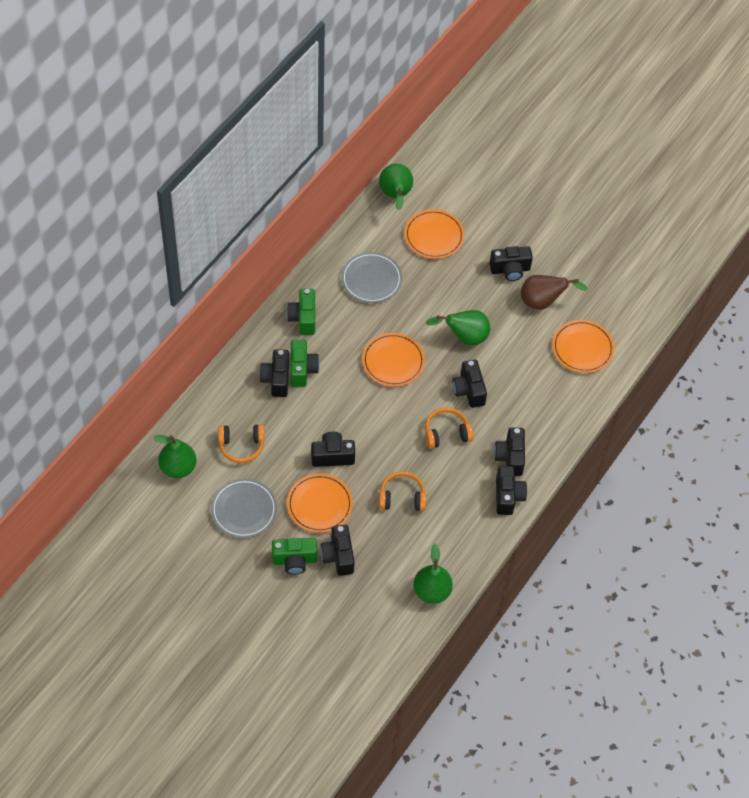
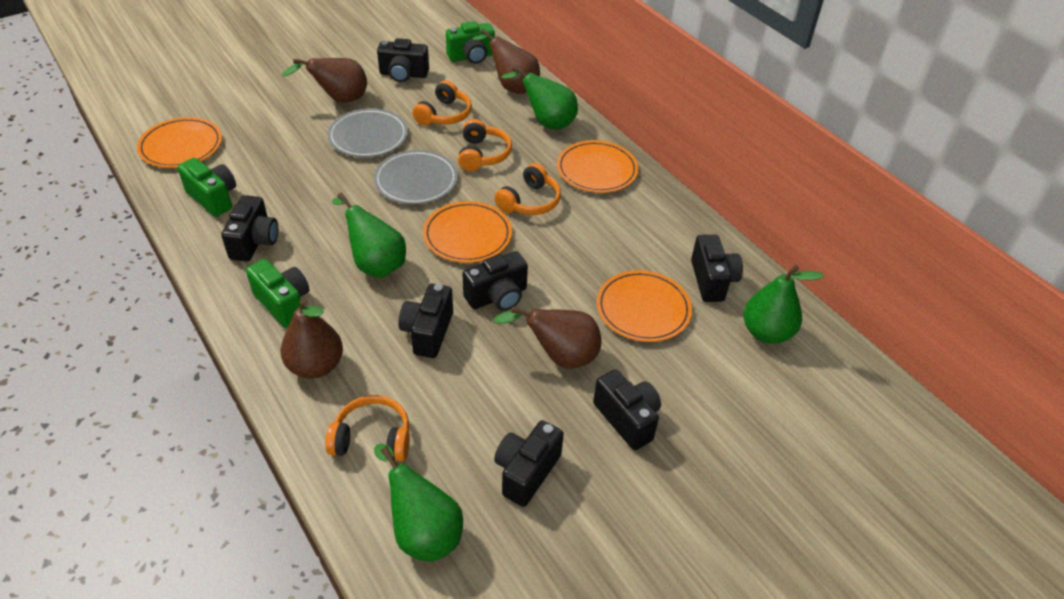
brown pear: 1 -> 4
orange headphones: 3 -> 4

